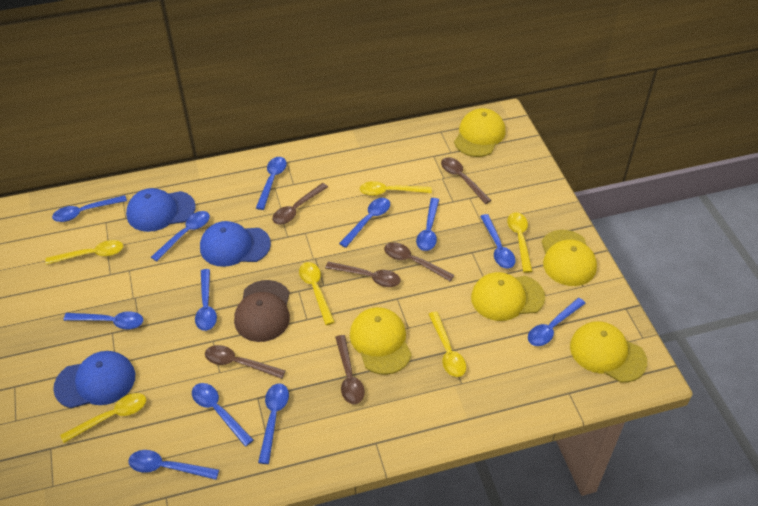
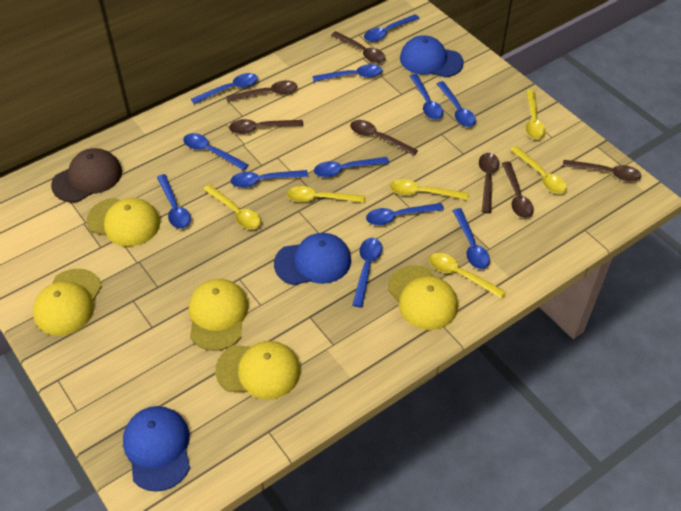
brown spoon: 6 -> 7

